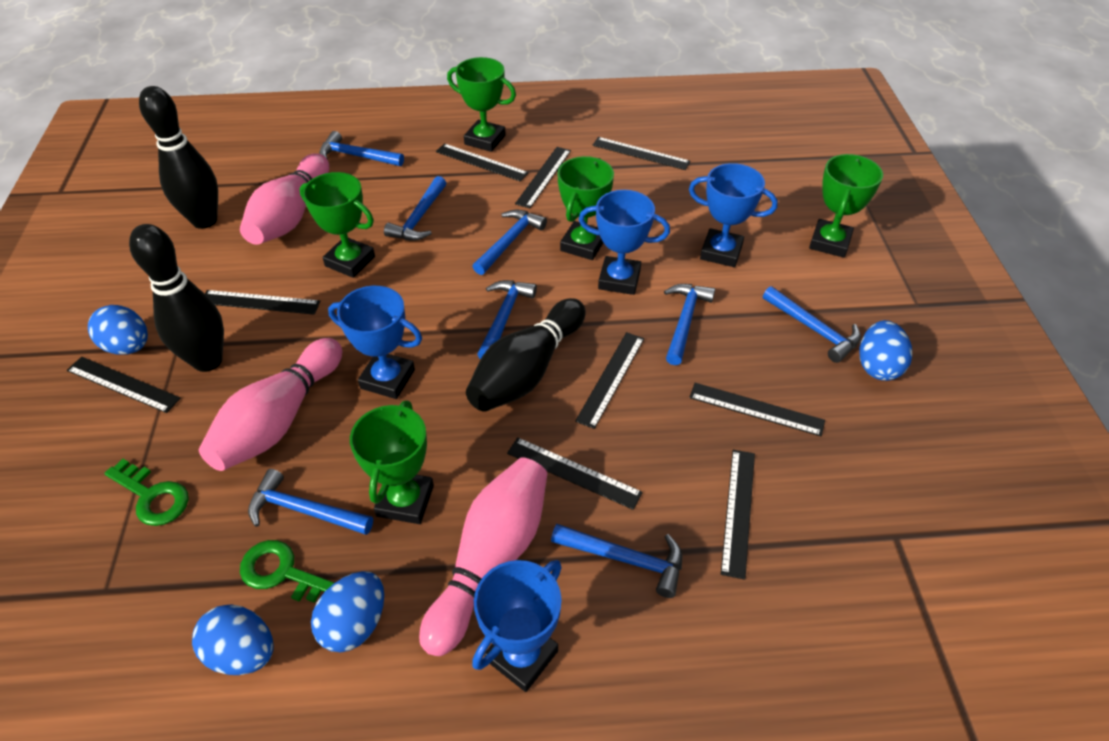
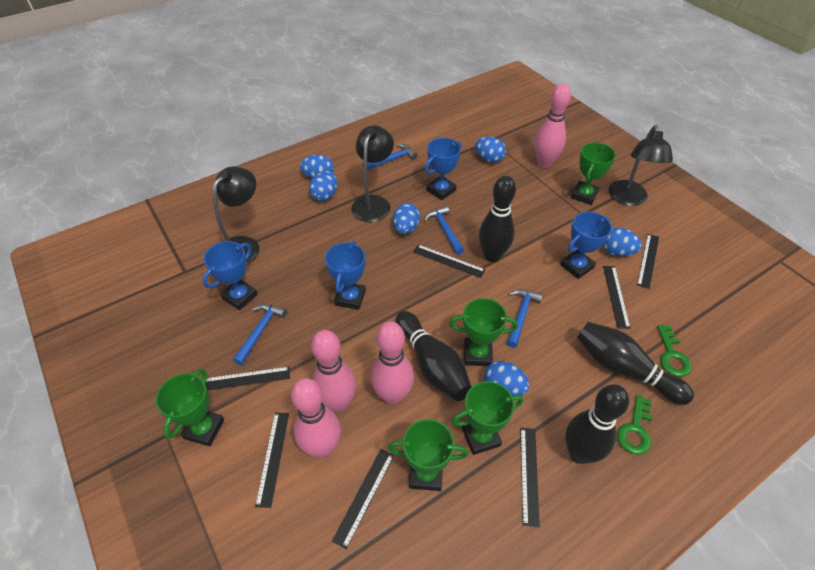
black bowling pin: 3 -> 4
black lamp: 0 -> 3
black ruler: 9 -> 7
blue egg: 4 -> 6
blue hammer: 8 -> 4
pink bowling pin: 3 -> 4

